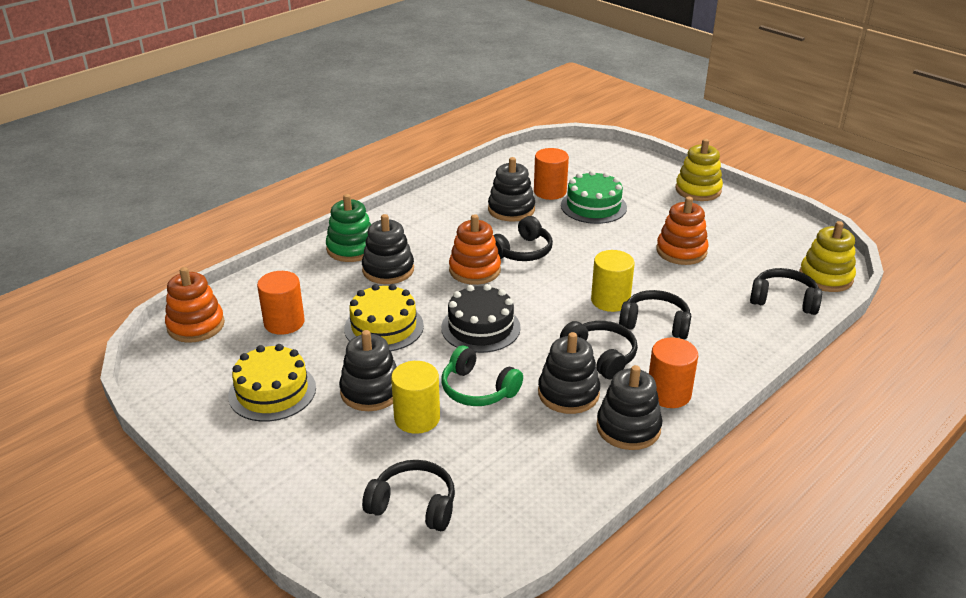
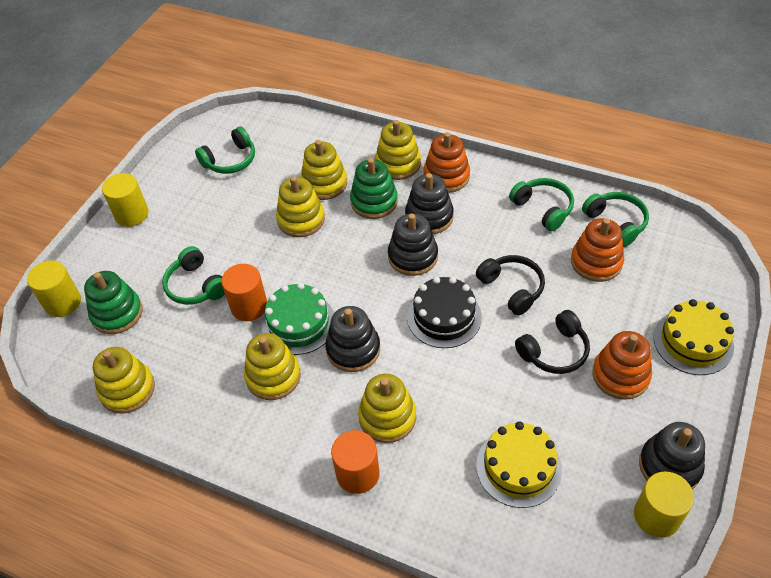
black headphones: 5 -> 2
black stacking toy: 5 -> 4
green headphones: 1 -> 4
green stacking toy: 1 -> 2
orange cylinder: 3 -> 2
yellow cylinder: 2 -> 3
yellow stacking toy: 2 -> 6

